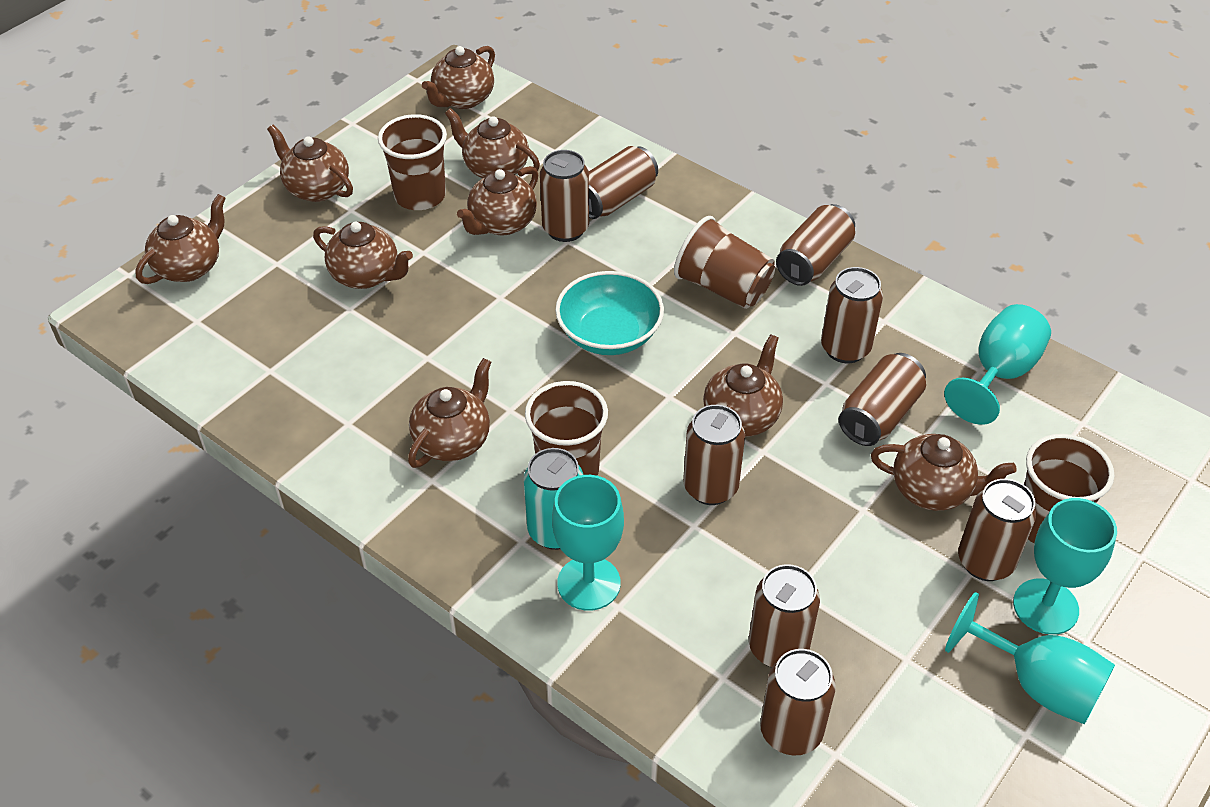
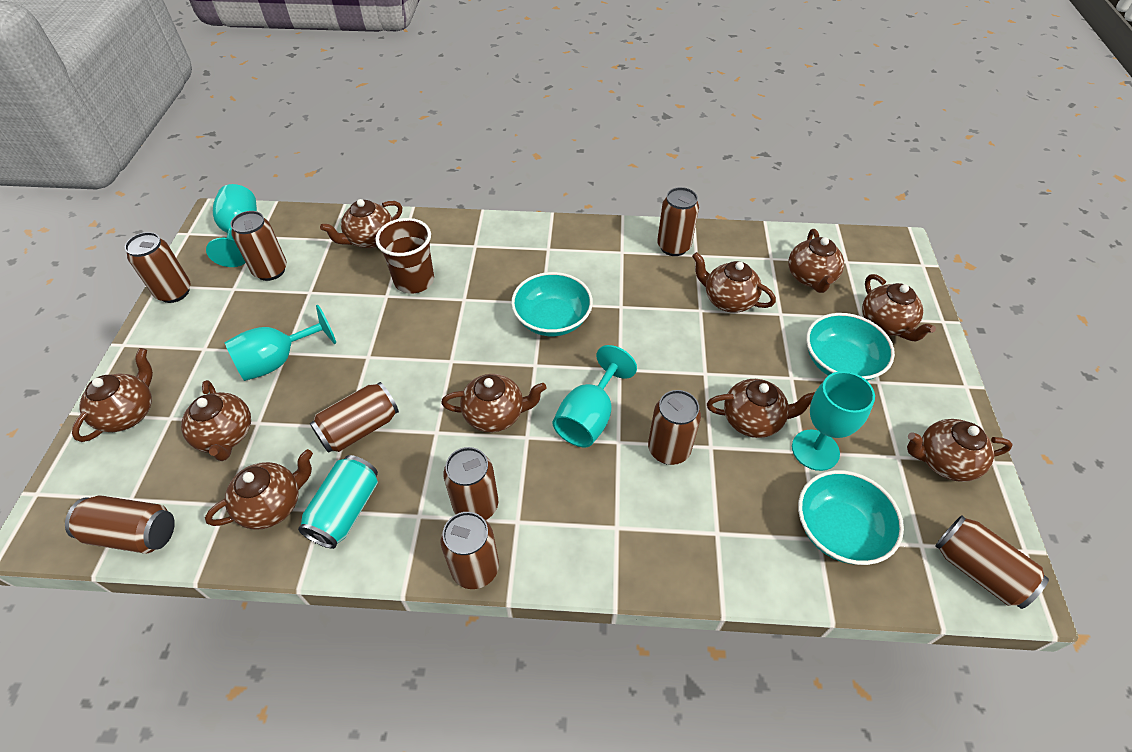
brown cup: 4 -> 1
brown teapot: 9 -> 10
turquoise bowl: 1 -> 3

